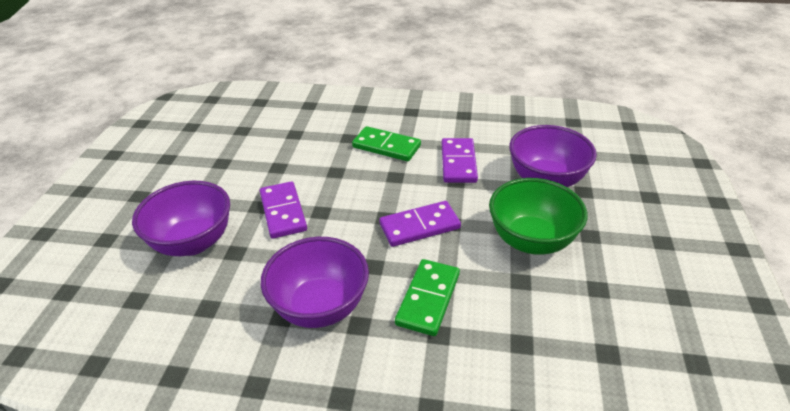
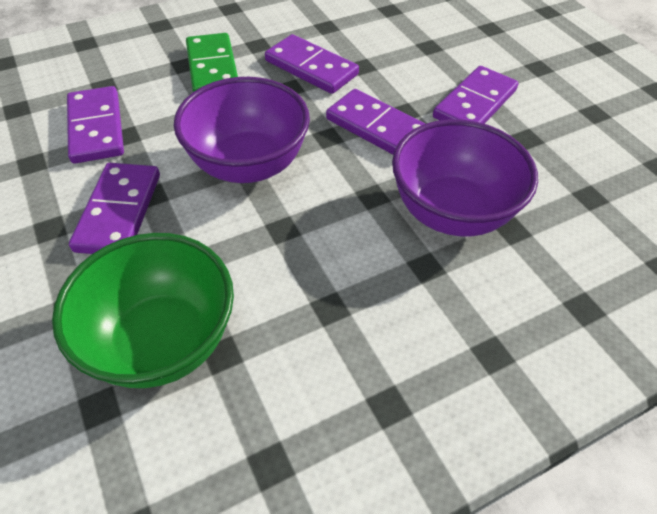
green domino: 2 -> 1
purple bowl: 3 -> 2
purple domino: 3 -> 5

